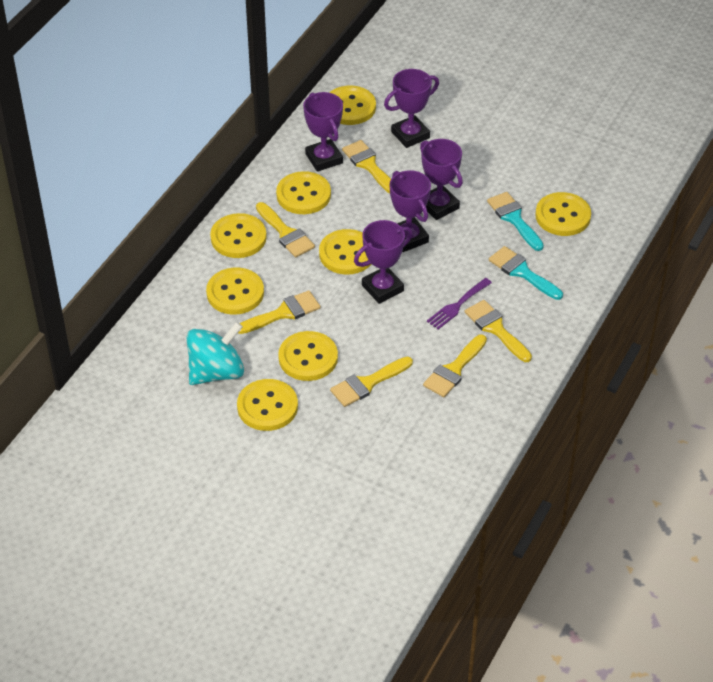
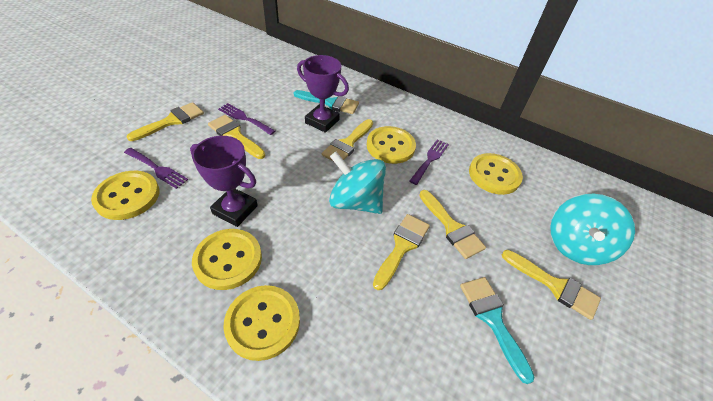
purple fork: 1 -> 3
purple trophy: 5 -> 2
turquoise spinning top: 1 -> 2
yellow button: 8 -> 5

